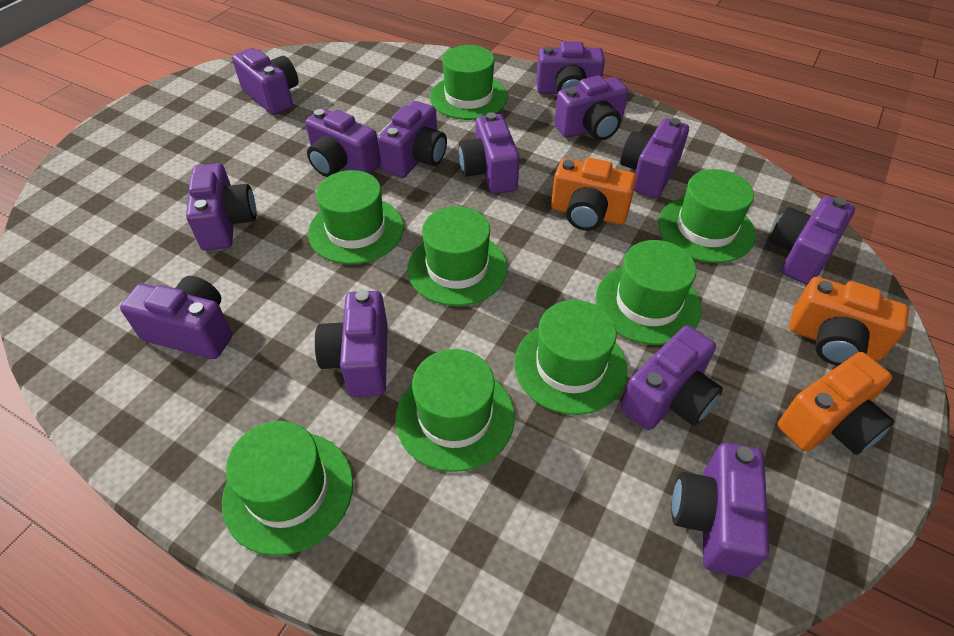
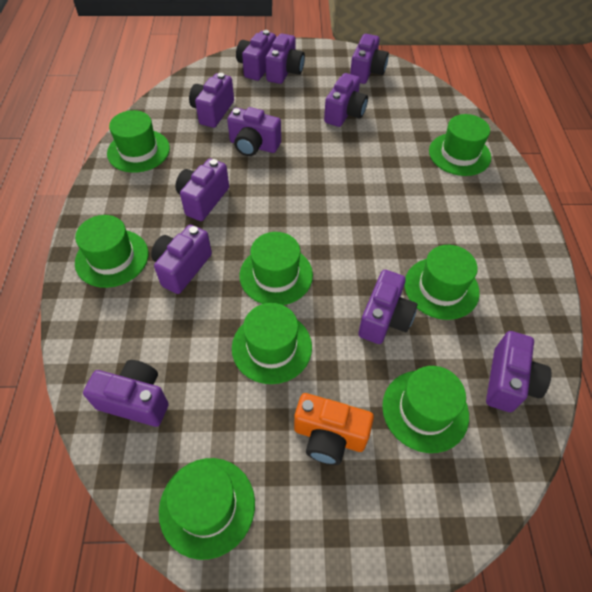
orange camera: 3 -> 1
purple camera: 13 -> 11

